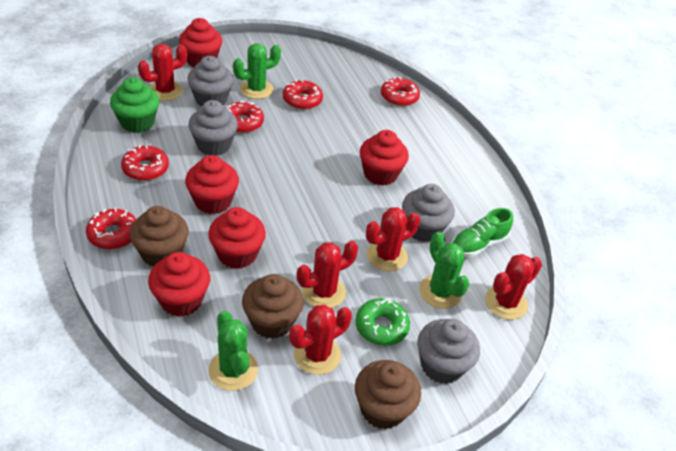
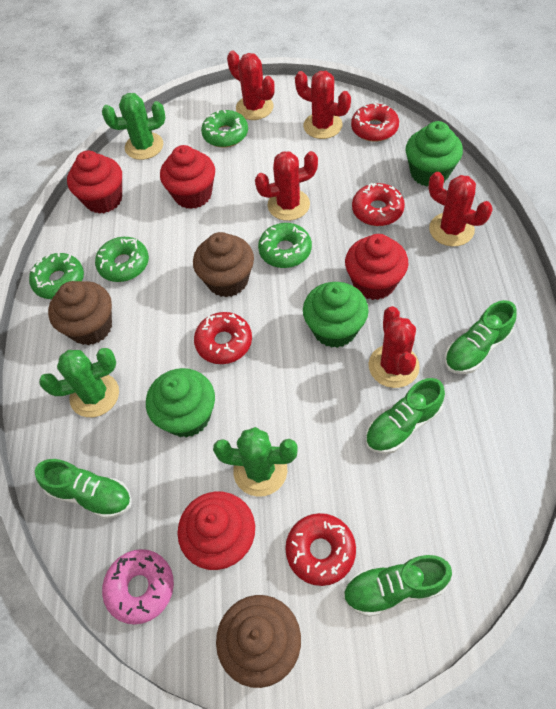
green cupcake: 1 -> 3
green donut: 1 -> 4
green shoe: 1 -> 4
grey cupcake: 4 -> 0
pink donut: 0 -> 1
red cupcake: 5 -> 4
red donut: 5 -> 4

